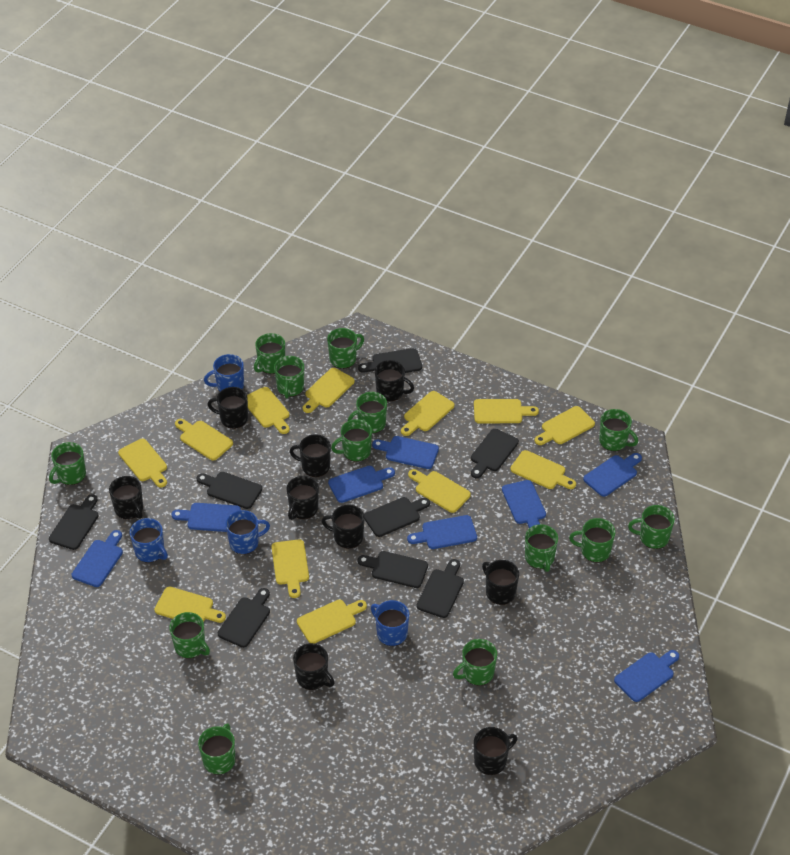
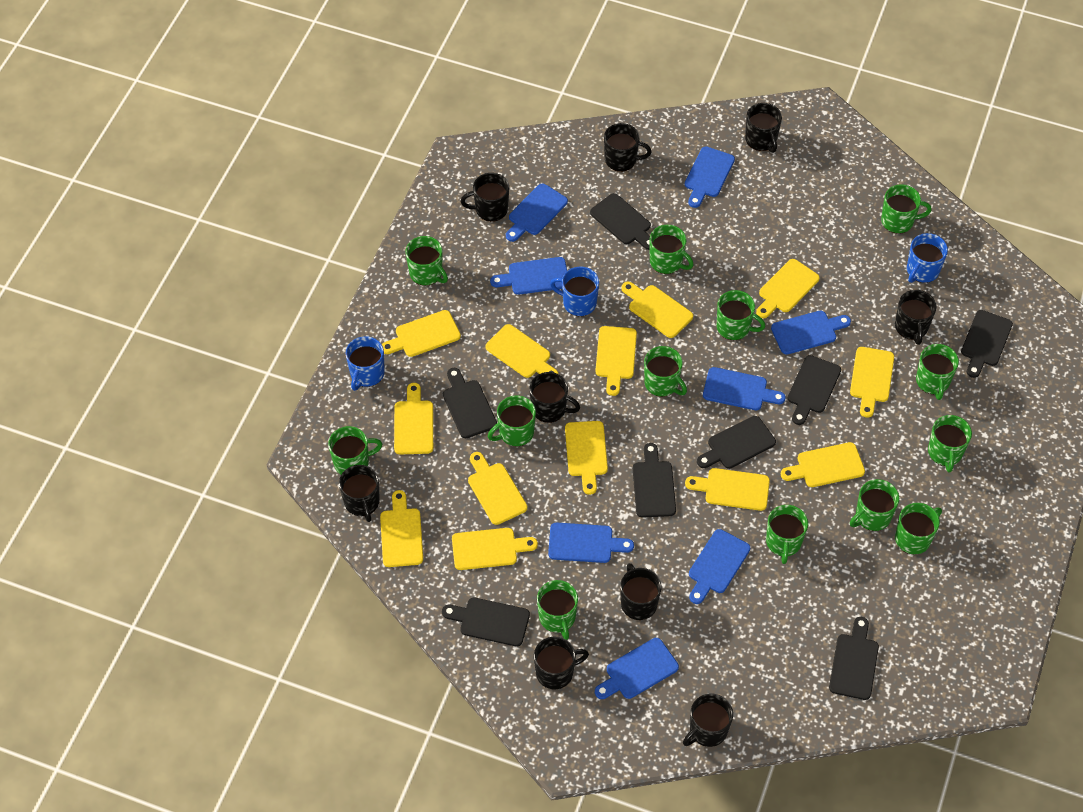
blue mug: 4 -> 3
yellow cutting board: 12 -> 13

